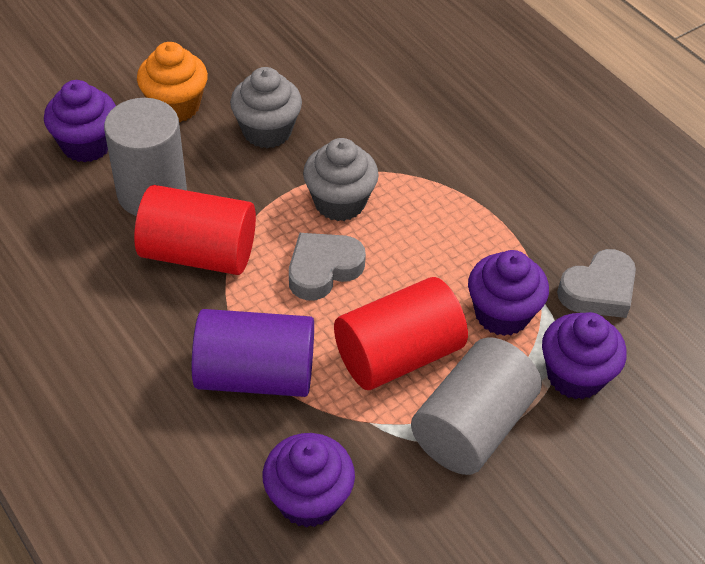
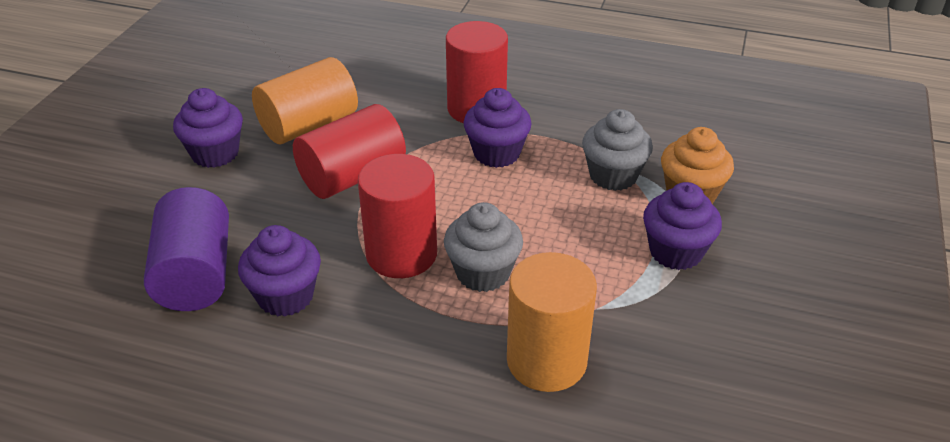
grey cylinder: 2 -> 0
grey heart: 2 -> 0
orange cylinder: 0 -> 2
red cylinder: 2 -> 3

